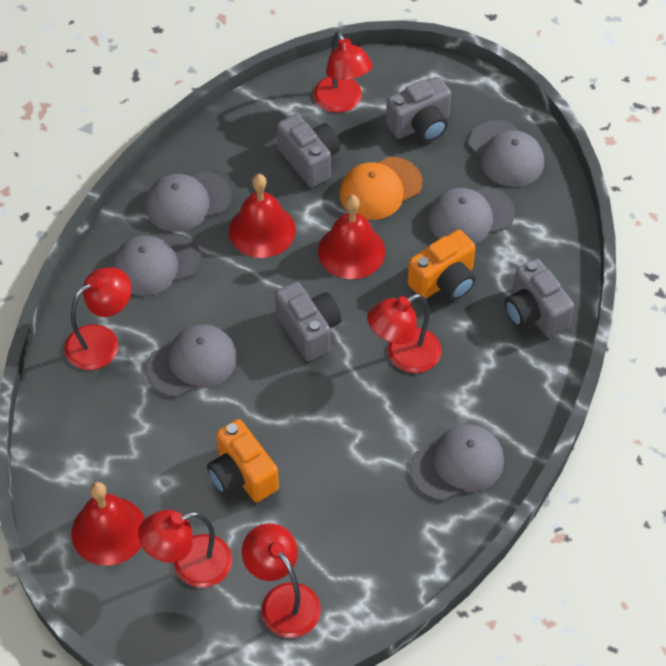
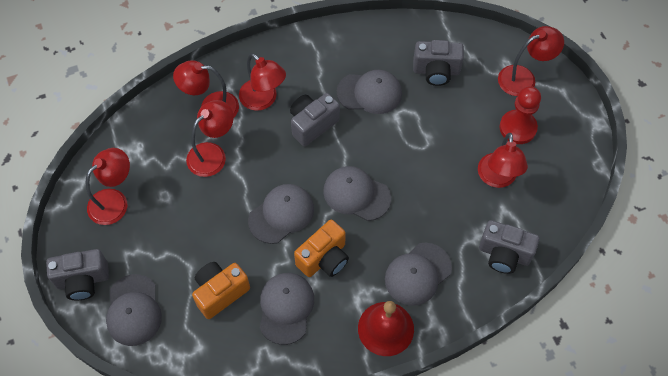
orange cap: 1 -> 0
red bell: 3 -> 1
red lamp: 5 -> 6
red pawn: 0 -> 1

